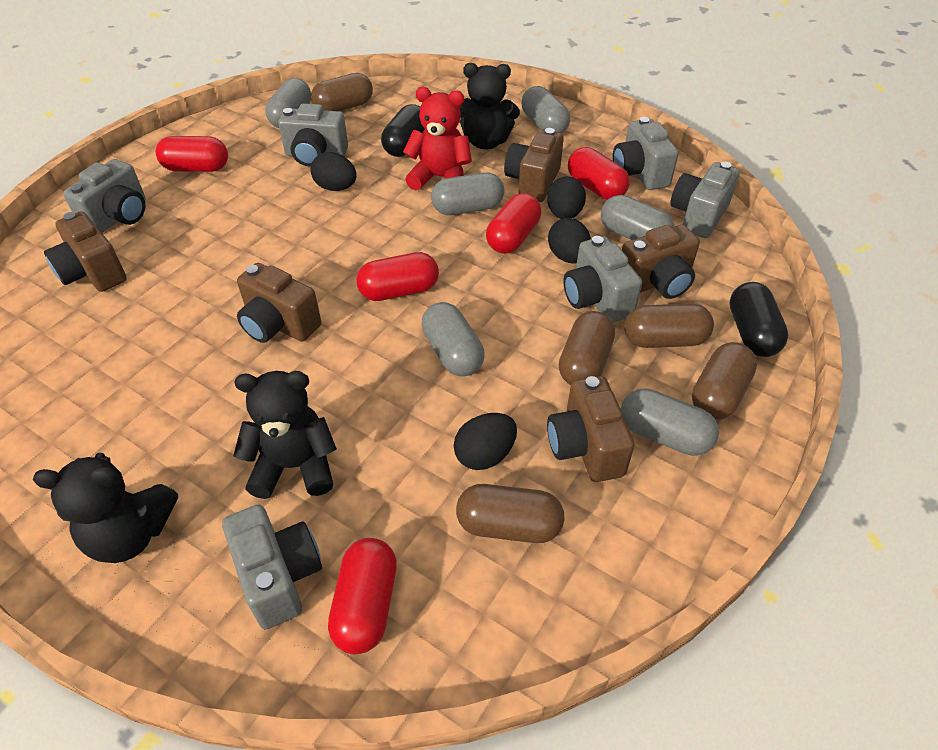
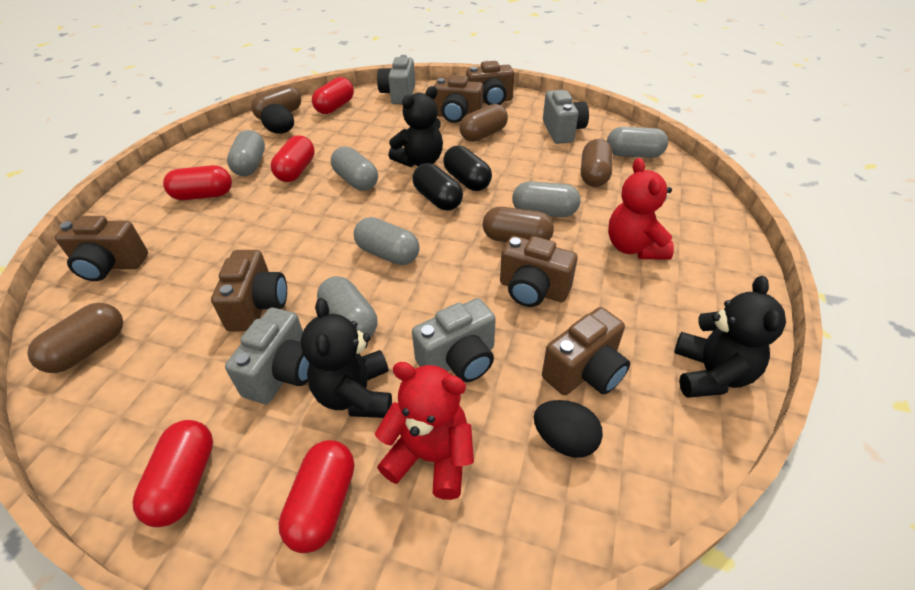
black egg: 4 -> 2
brown camera: 5 -> 6
grey camera: 6 -> 4
red teddy bear: 1 -> 2

